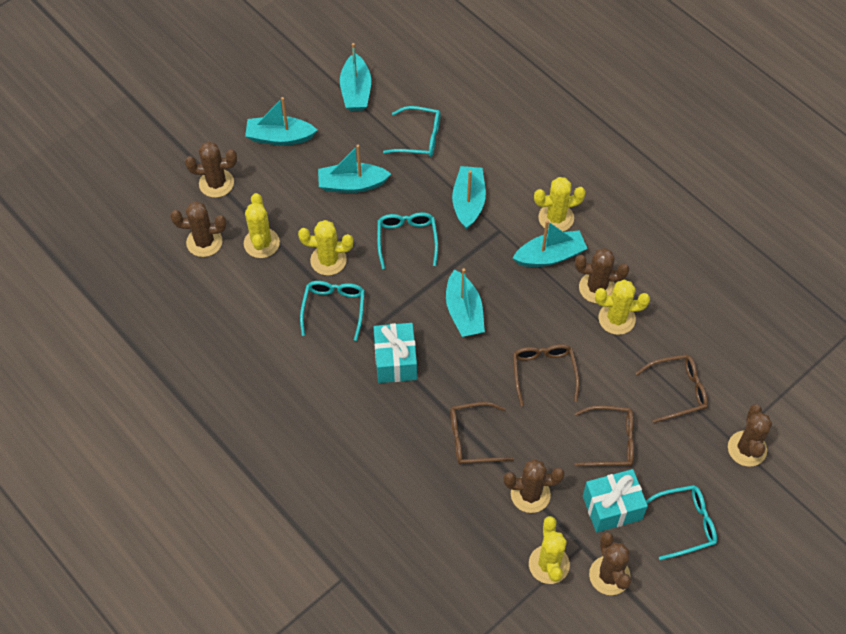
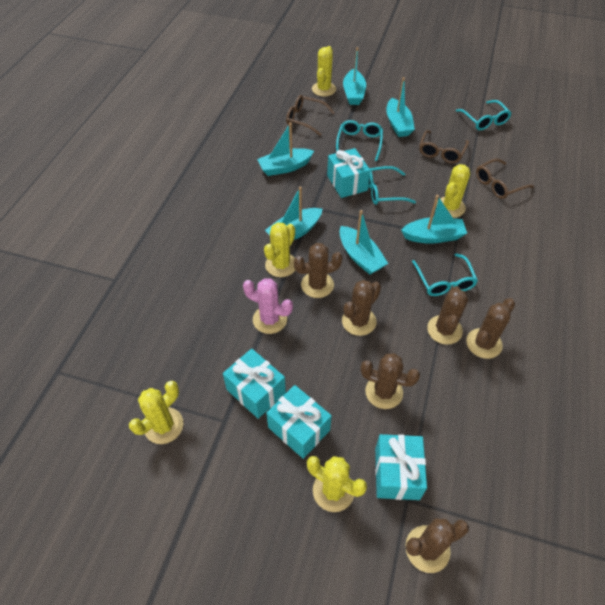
brown glasses: 4 -> 3
pink cactus: 0 -> 1
turquoise gift: 2 -> 4

